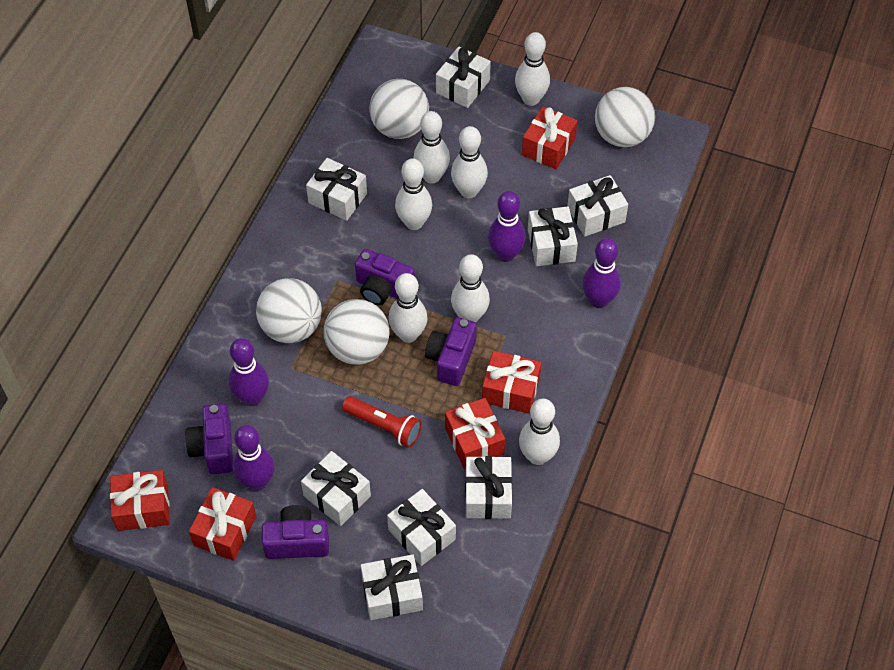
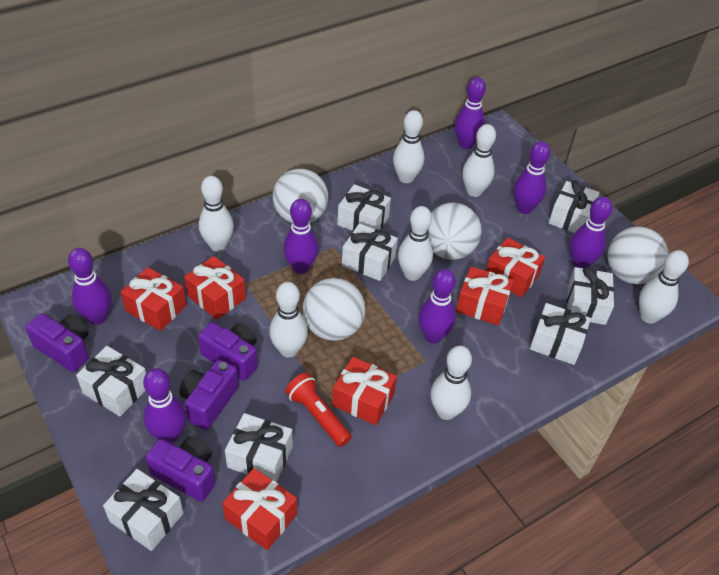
purple bowling pin: 4 -> 7
red gift: 5 -> 6

